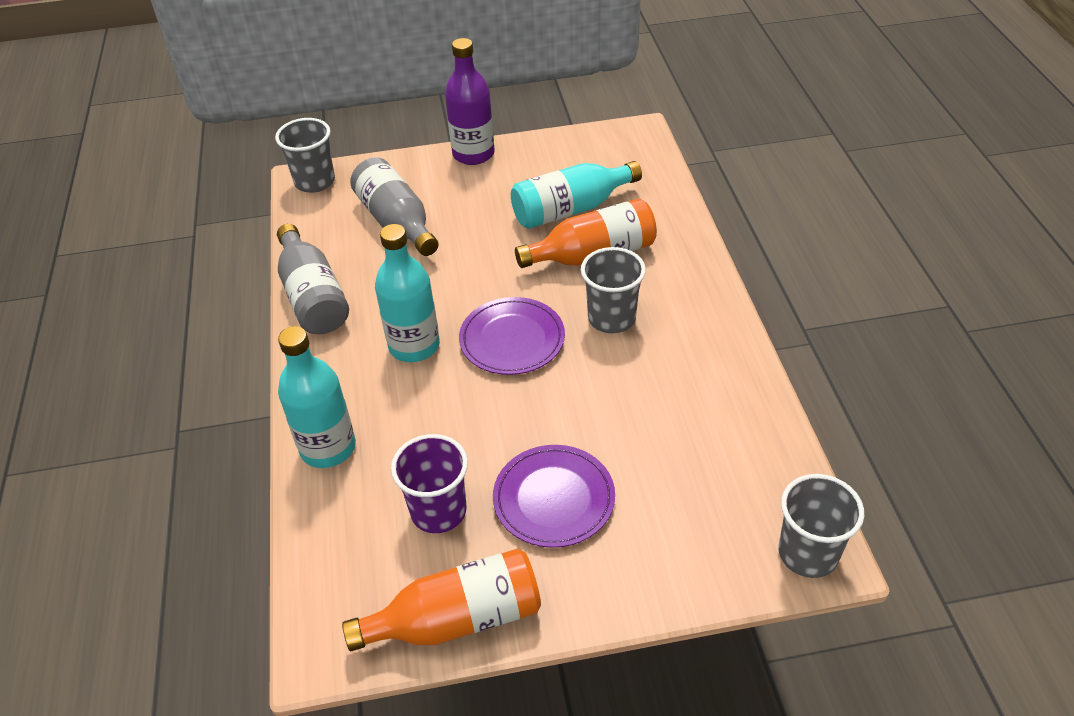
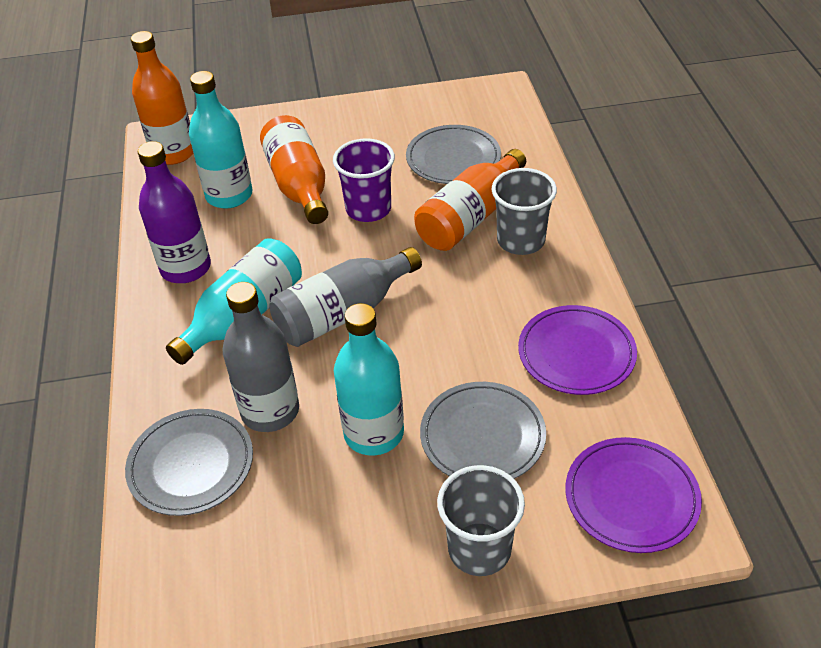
grey cup: 3 -> 2
grey plate: 0 -> 3
orange bottle: 2 -> 3

